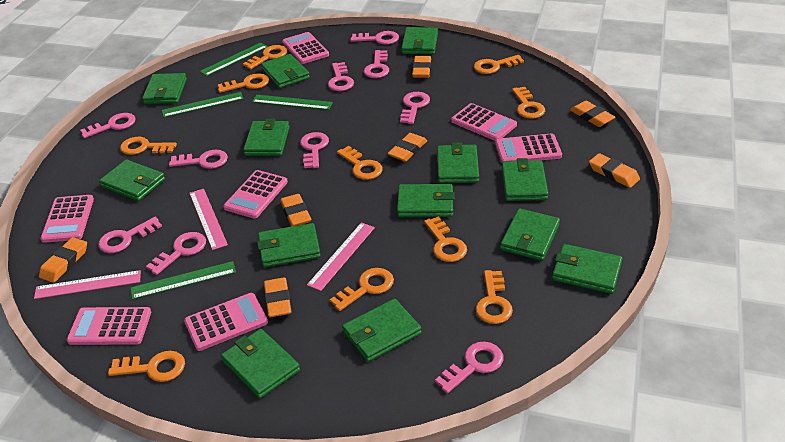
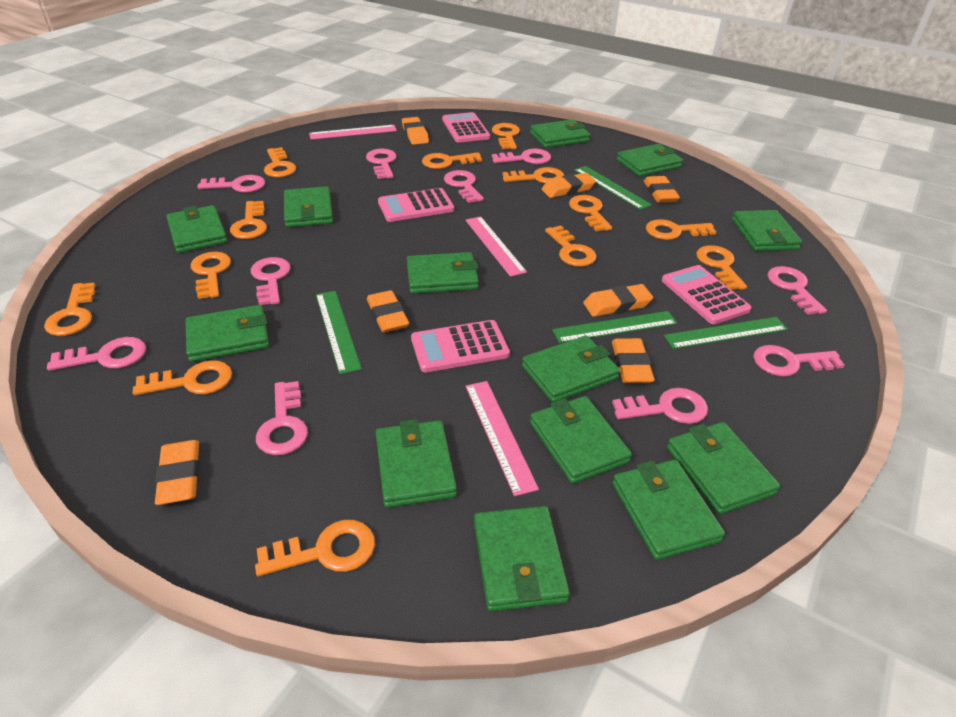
orange key: 10 -> 13
pink calculator: 7 -> 4

